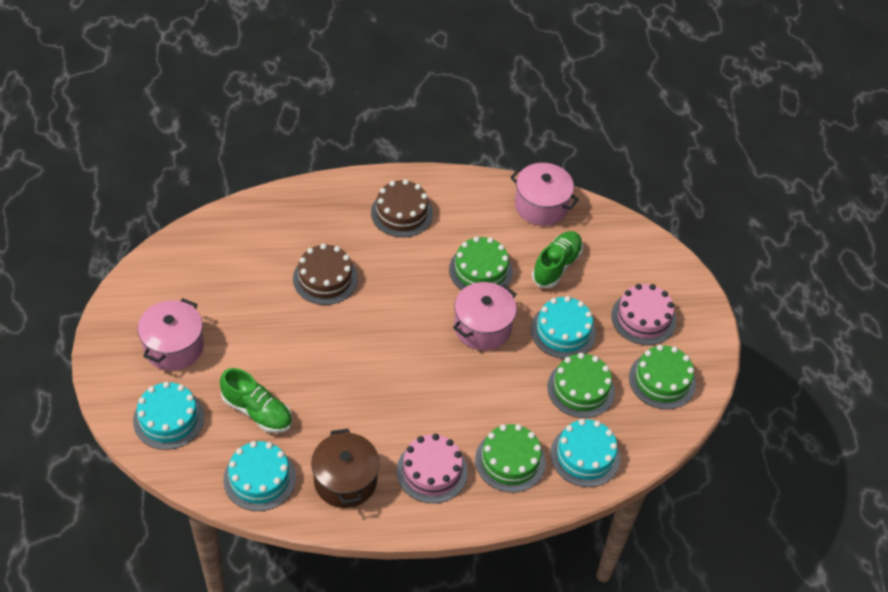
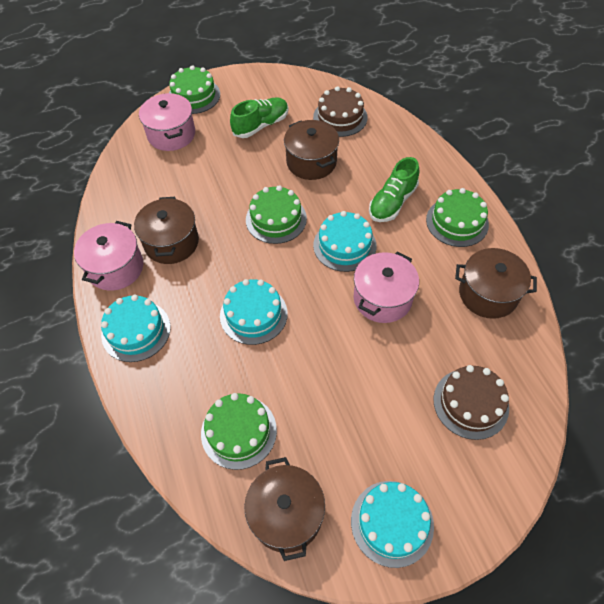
brown pot: 1 -> 4
pink cake: 2 -> 0

